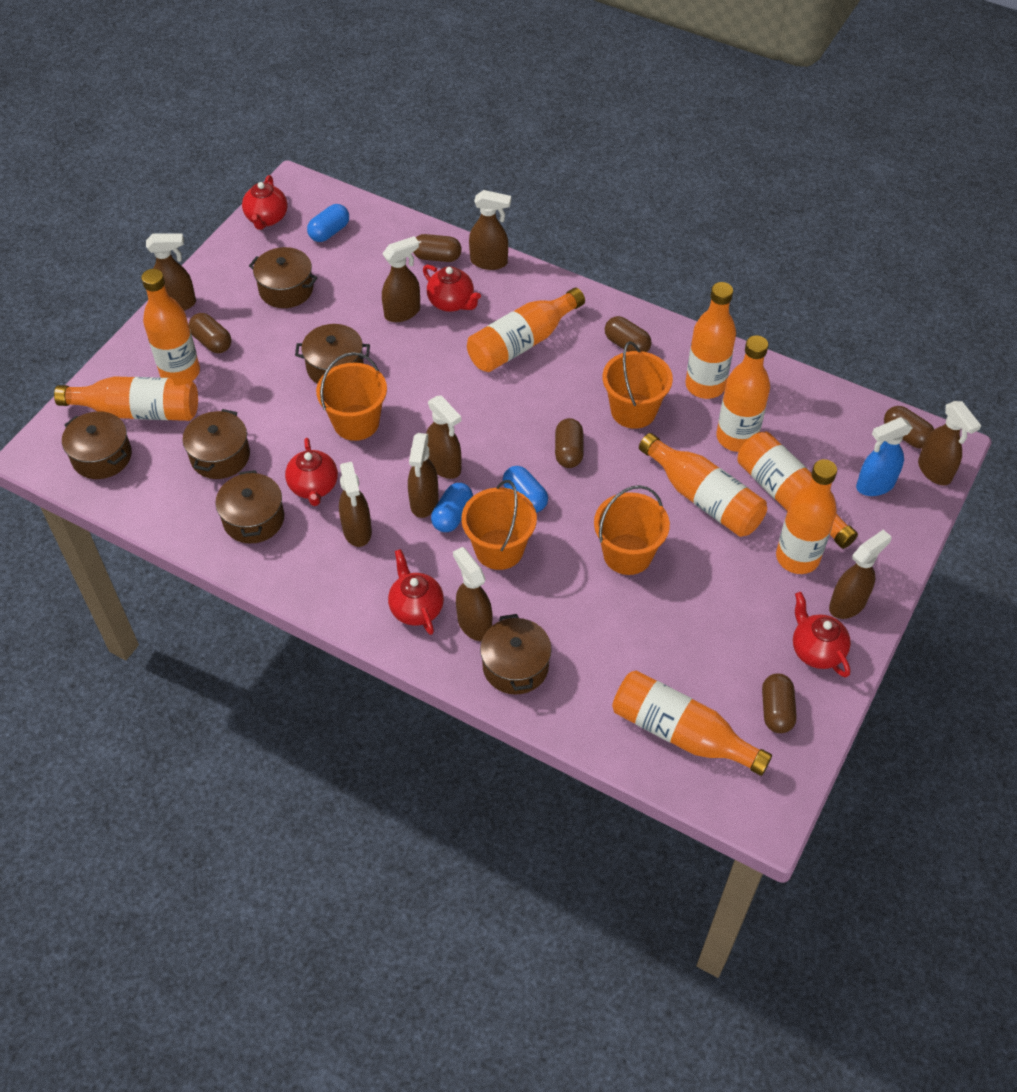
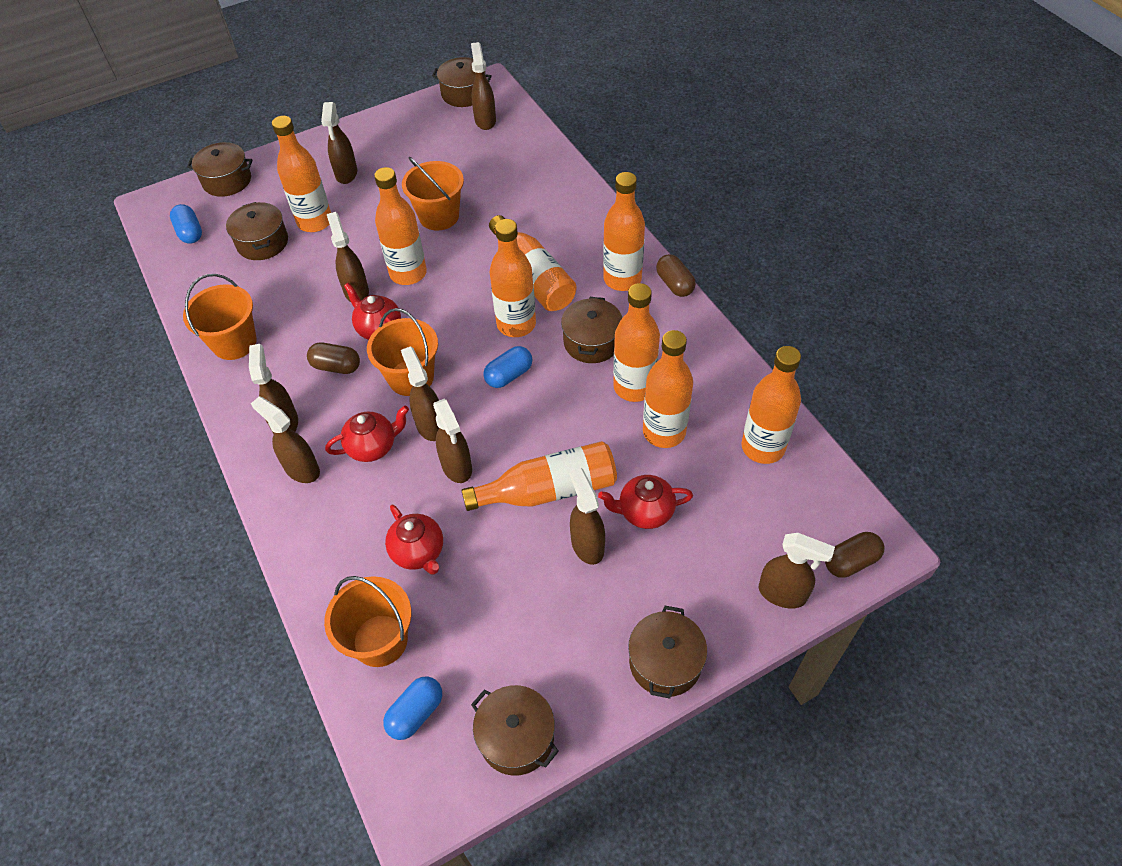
blue spray bottle: 1 -> 0
brown capsule: 6 -> 3
red teapot: 5 -> 4

